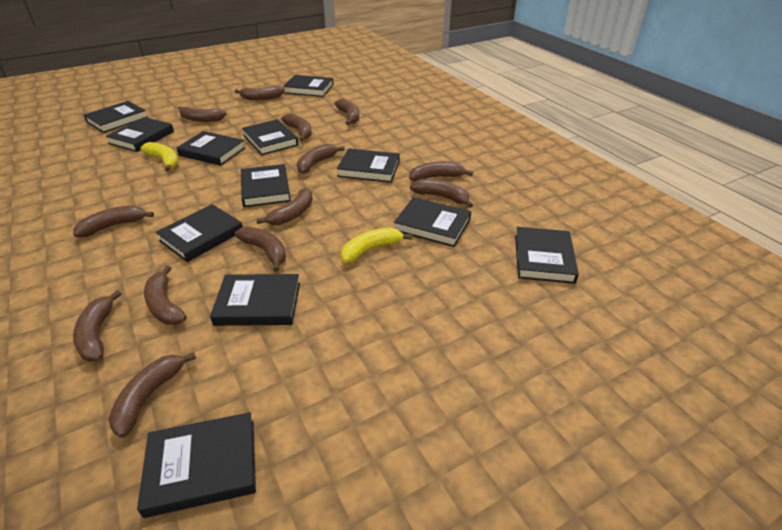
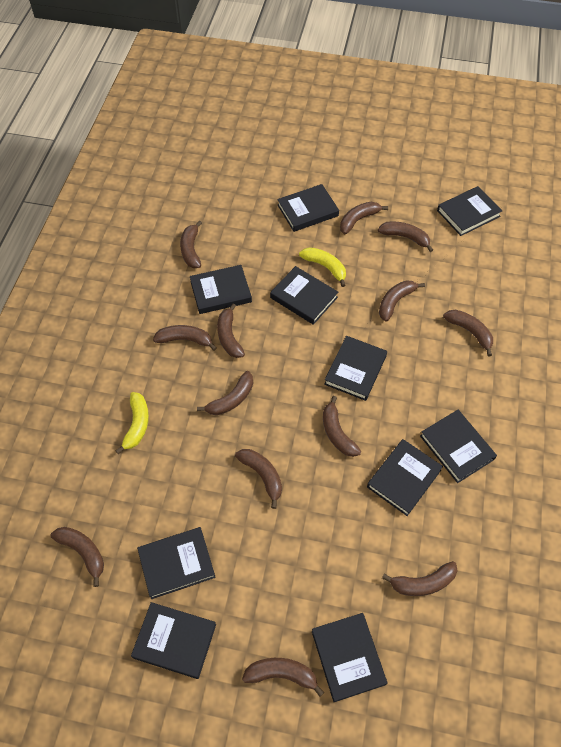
black book: 12 -> 10

